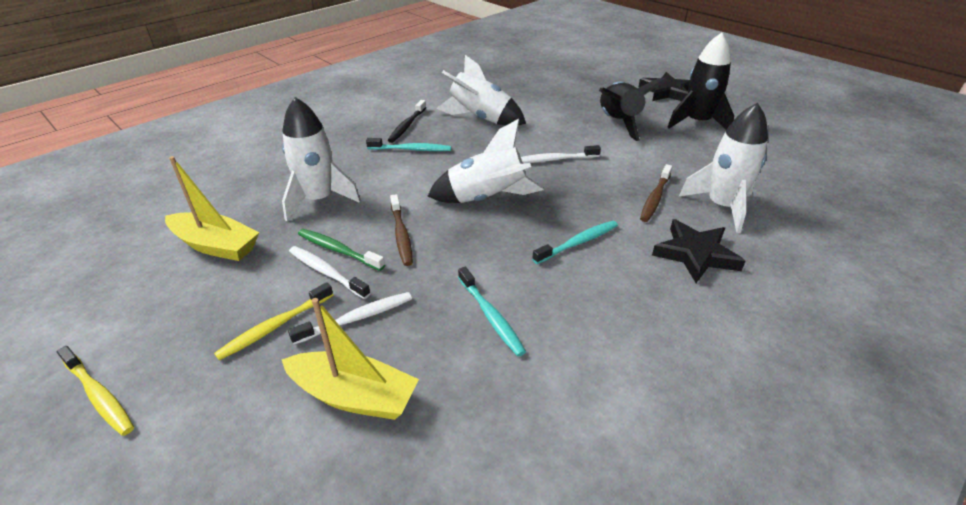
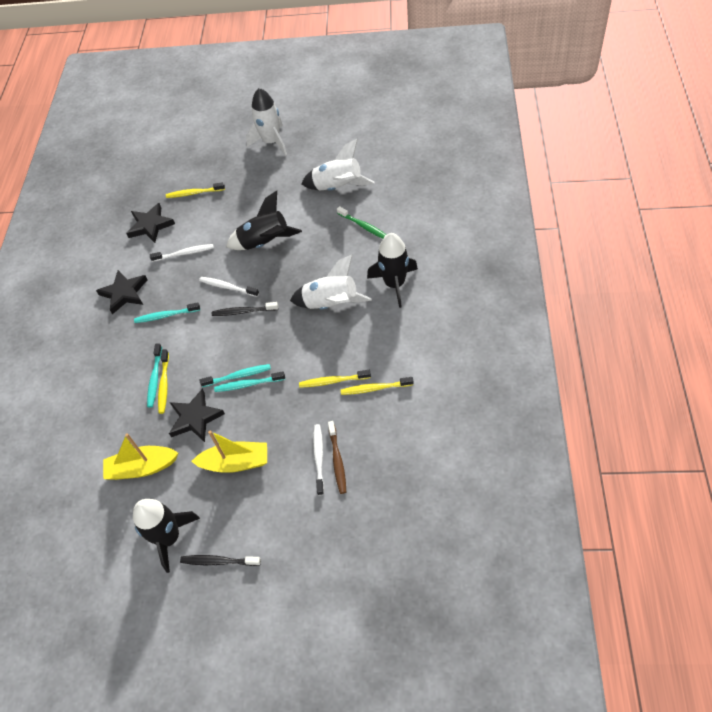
black rocket: 2 -> 3
black star: 2 -> 3
black toothbrush: 1 -> 2
brown toothbrush: 2 -> 1
turquoise toothbrush: 3 -> 4
white rocket: 4 -> 3
yellow toothbrush: 2 -> 4

